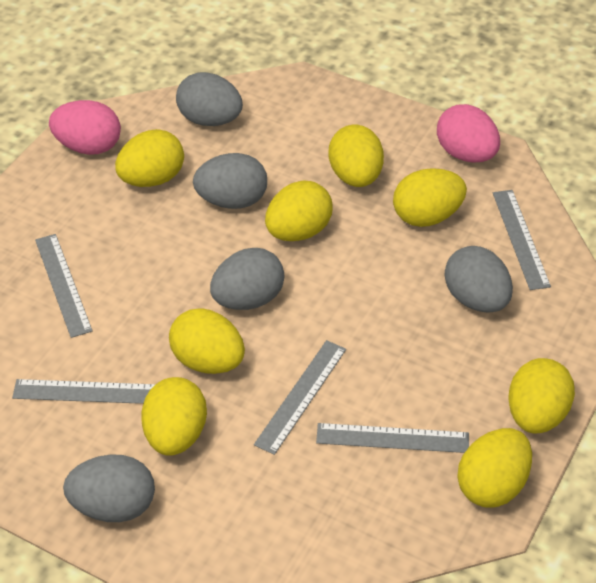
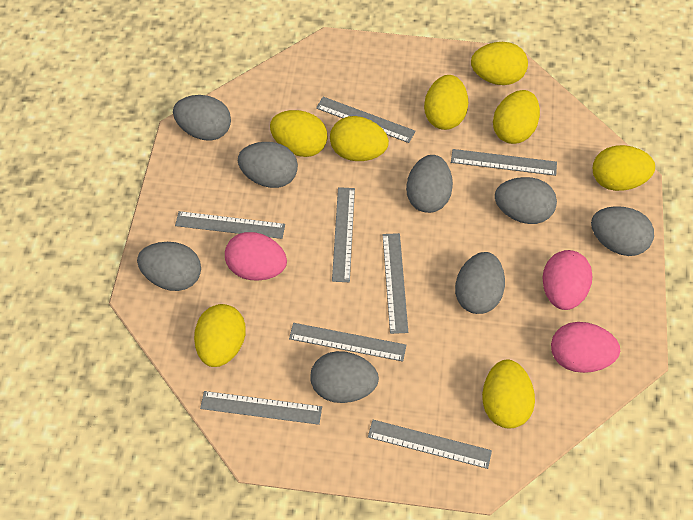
grey egg: 5 -> 8
grey ruler: 5 -> 8
pink egg: 2 -> 3

